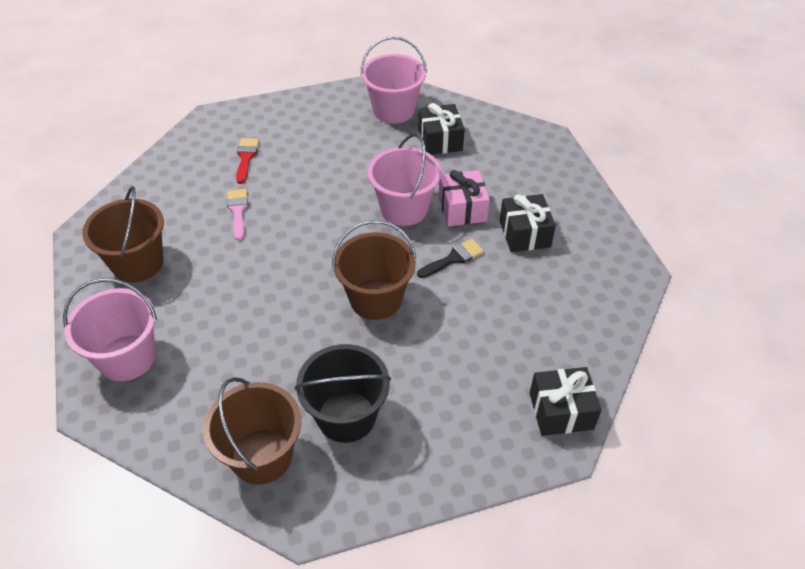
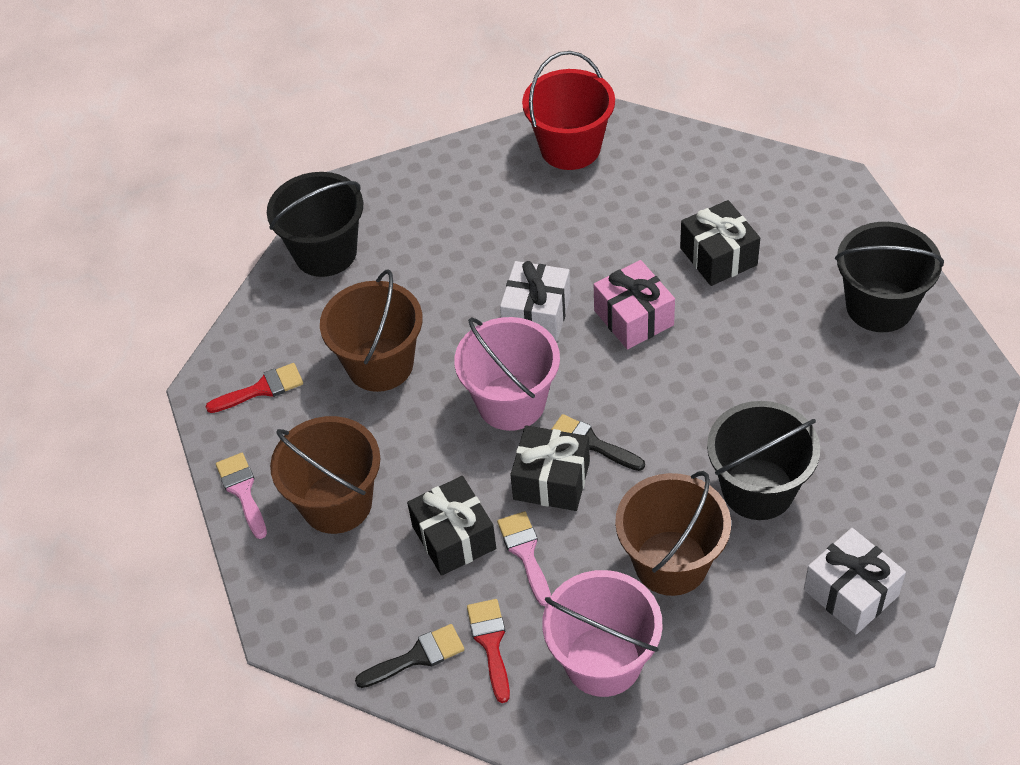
black brush: 1 -> 2
black bucket: 1 -> 3
pink brush: 1 -> 2
pink bucket: 3 -> 2
red brush: 1 -> 2
red bucket: 0 -> 1
white gift: 0 -> 2

